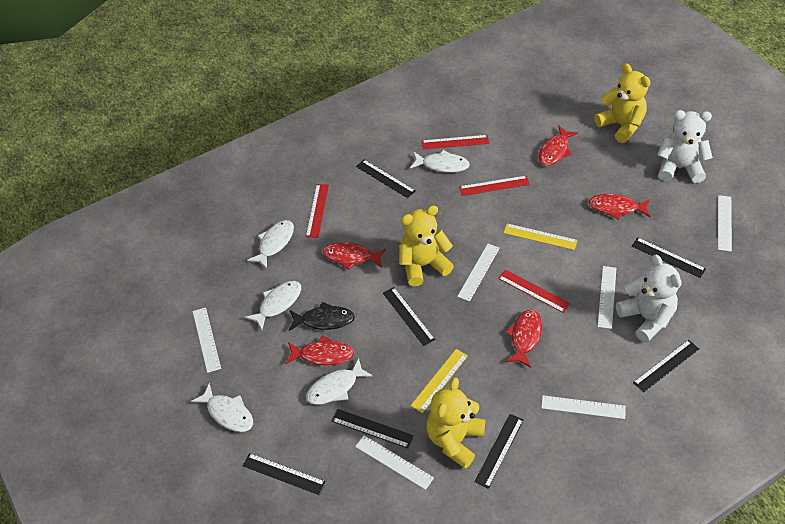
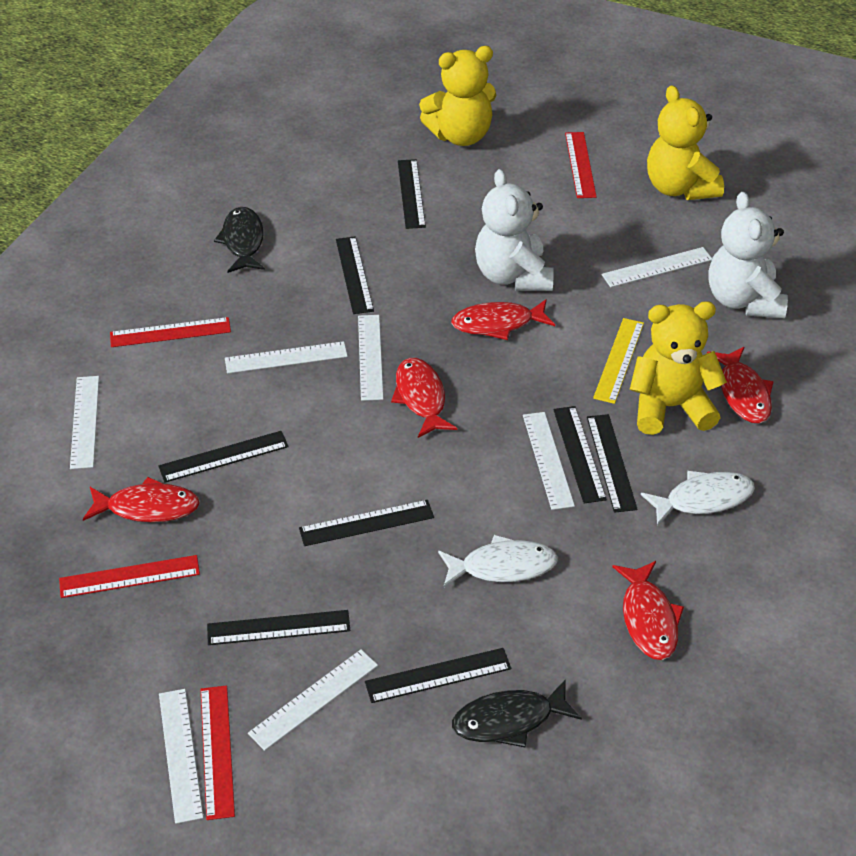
black fish: 1 -> 2
black ruler: 7 -> 8
white fish: 5 -> 2
white ruler: 6 -> 7
yellow ruler: 2 -> 1

